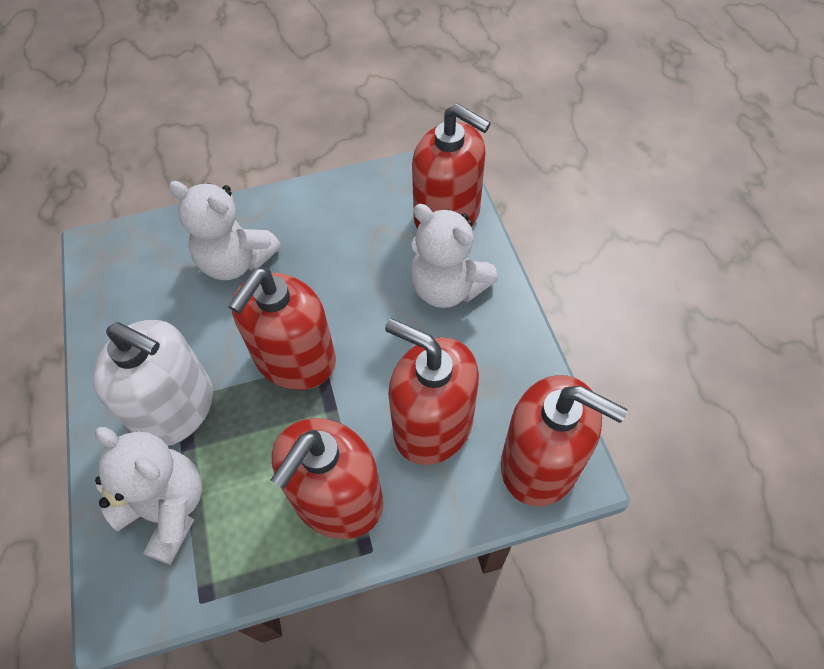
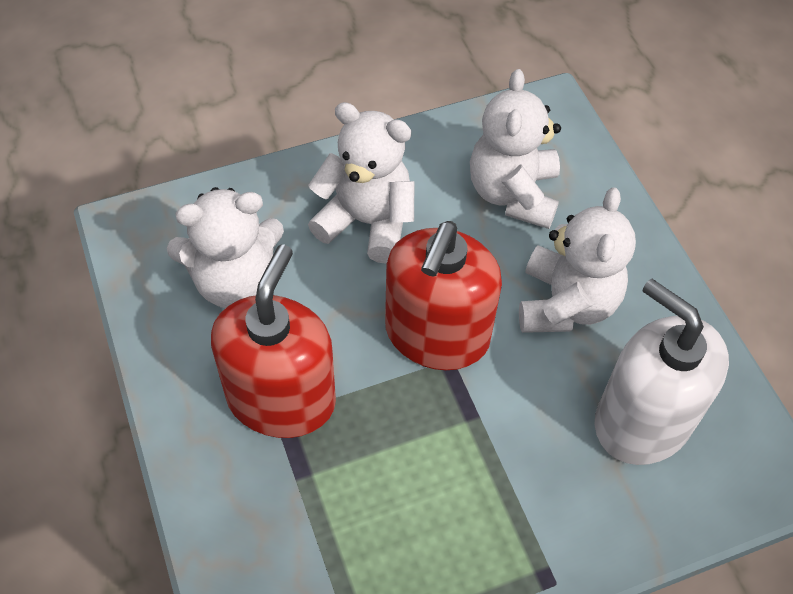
red soap dispenser: 5 -> 2
white teddy bear: 3 -> 4

